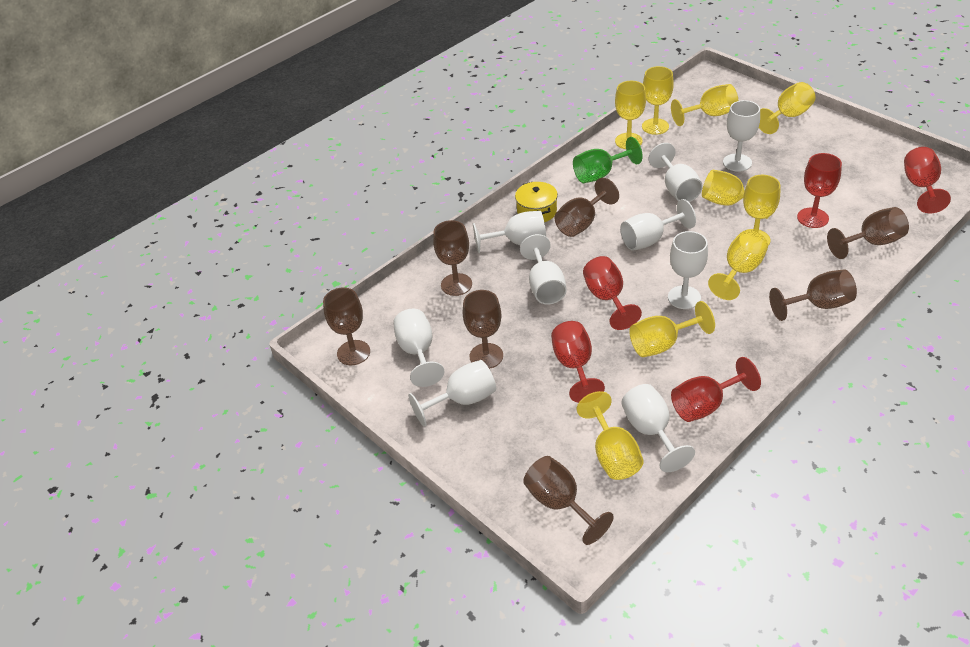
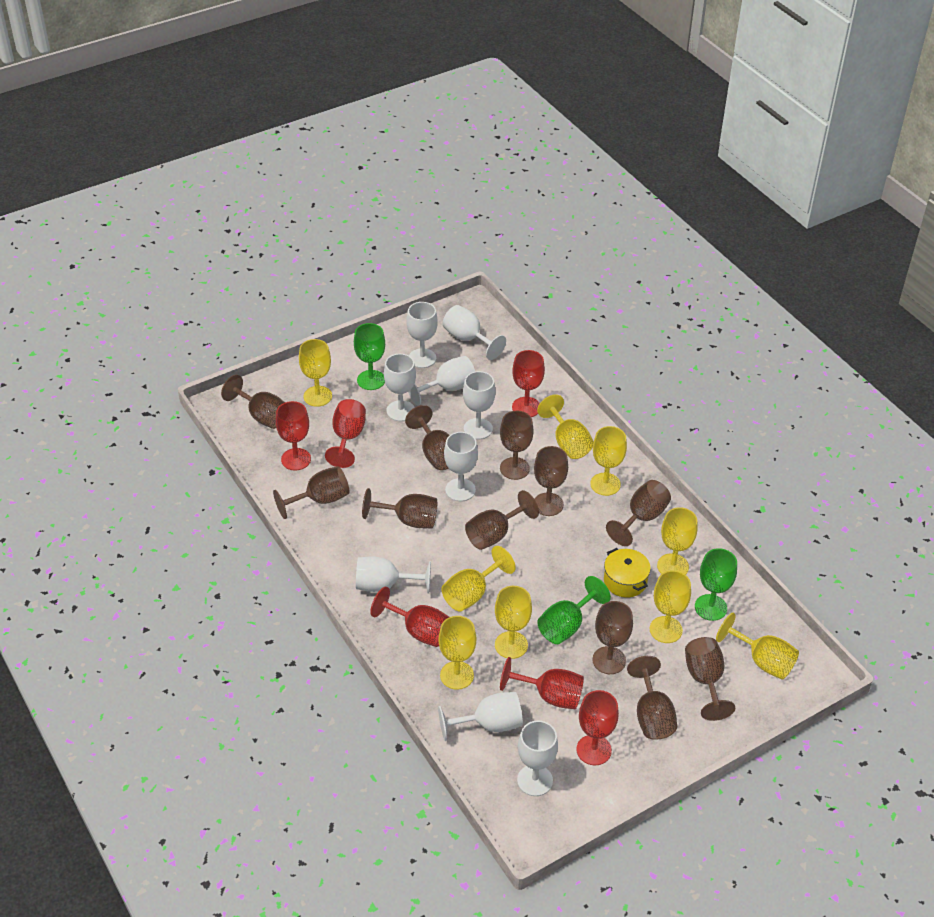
brown goblet: 7 -> 11
green goblet: 1 -> 3
red goblet: 5 -> 6

